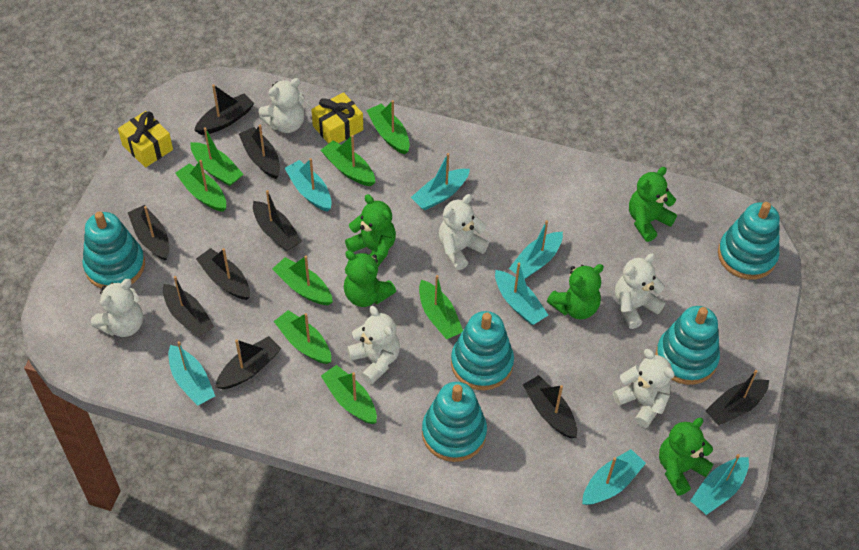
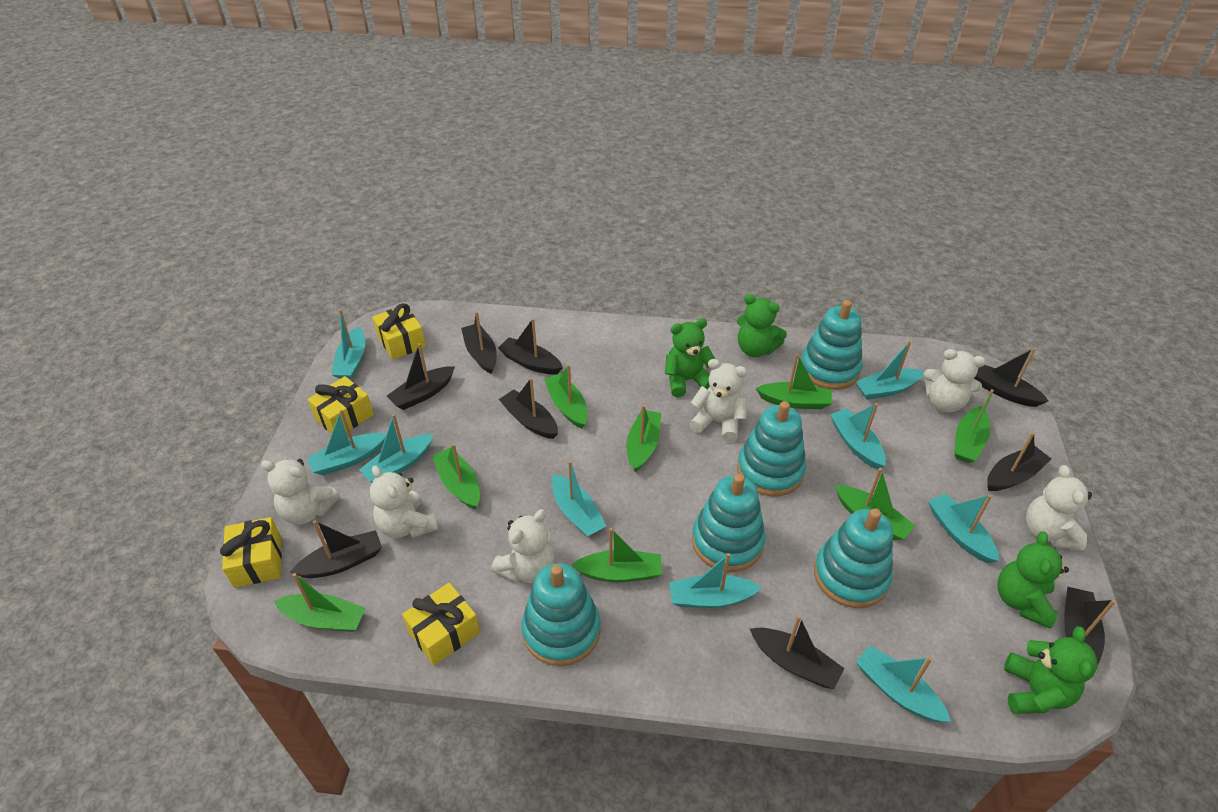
green teddy bear: 5 -> 4
turquoise boat: 7 -> 9
yellow gift: 2 -> 4

